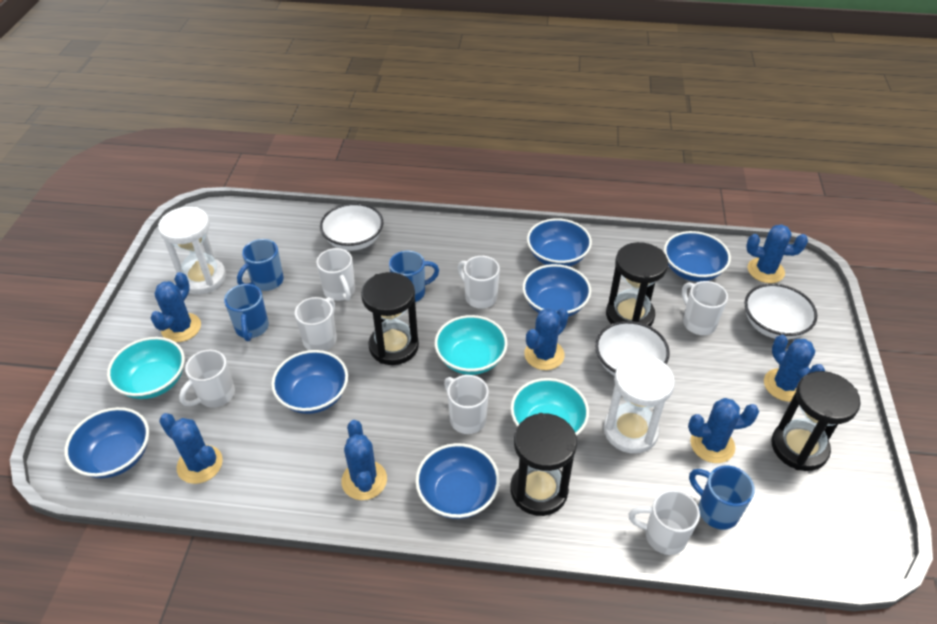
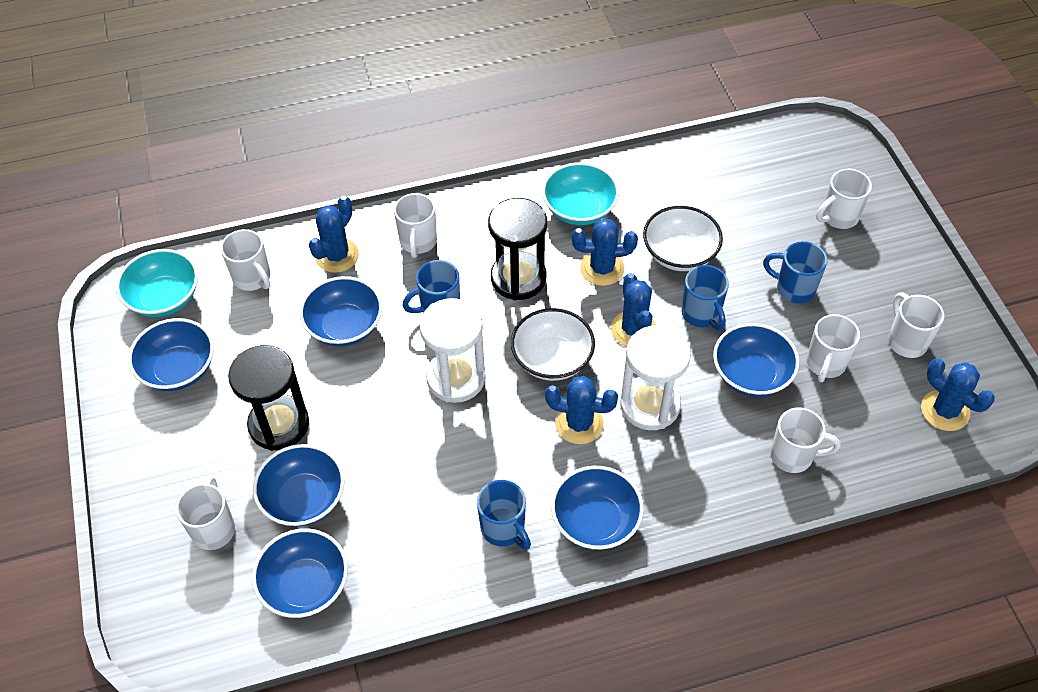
black hourglass: 4 -> 2
blue cactus: 7 -> 5
turquoise bowl: 3 -> 2
white bowl: 3 -> 2

